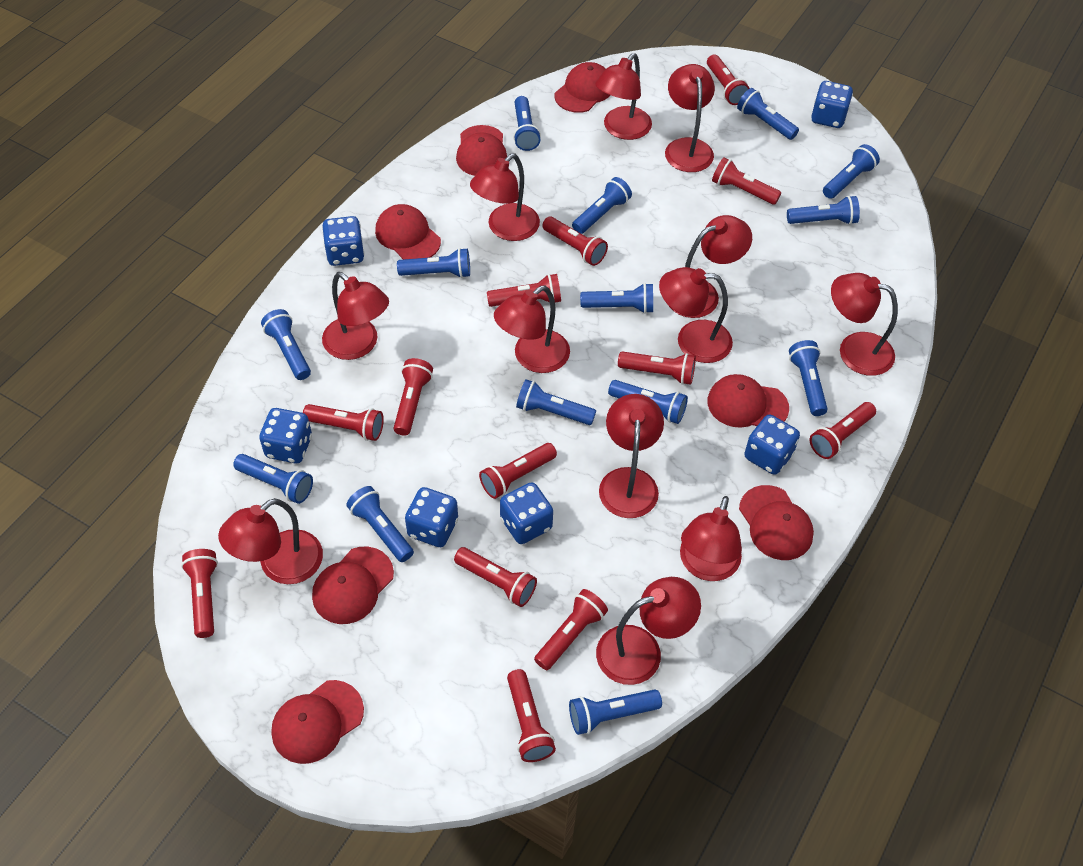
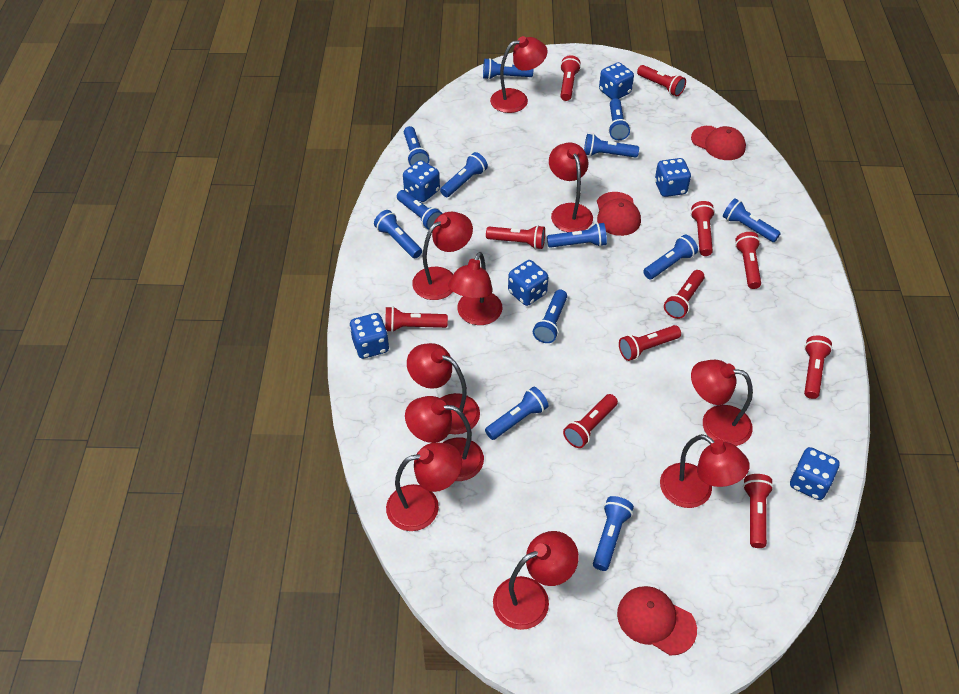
blue flashlight: 14 -> 13
red cap: 7 -> 3
red flashlight: 13 -> 11
red lamp: 12 -> 10

